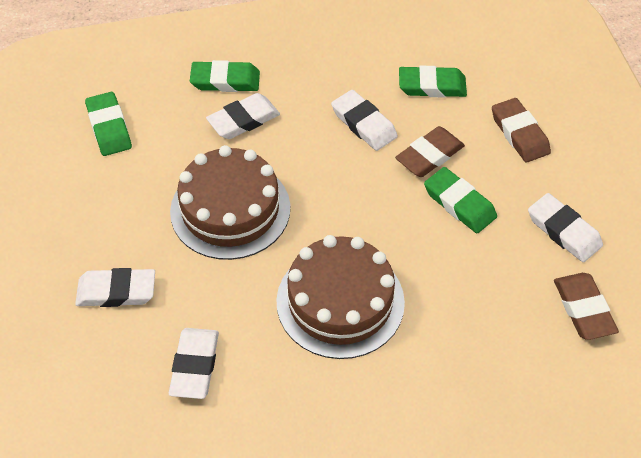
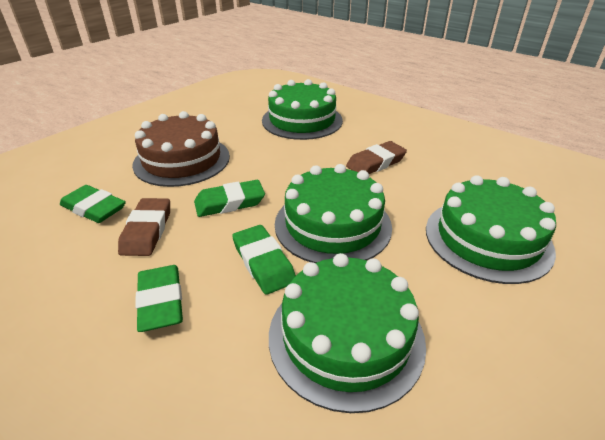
brown cake: 2 -> 1
brown eraser: 3 -> 2
green cake: 0 -> 4
white eraser: 5 -> 0

